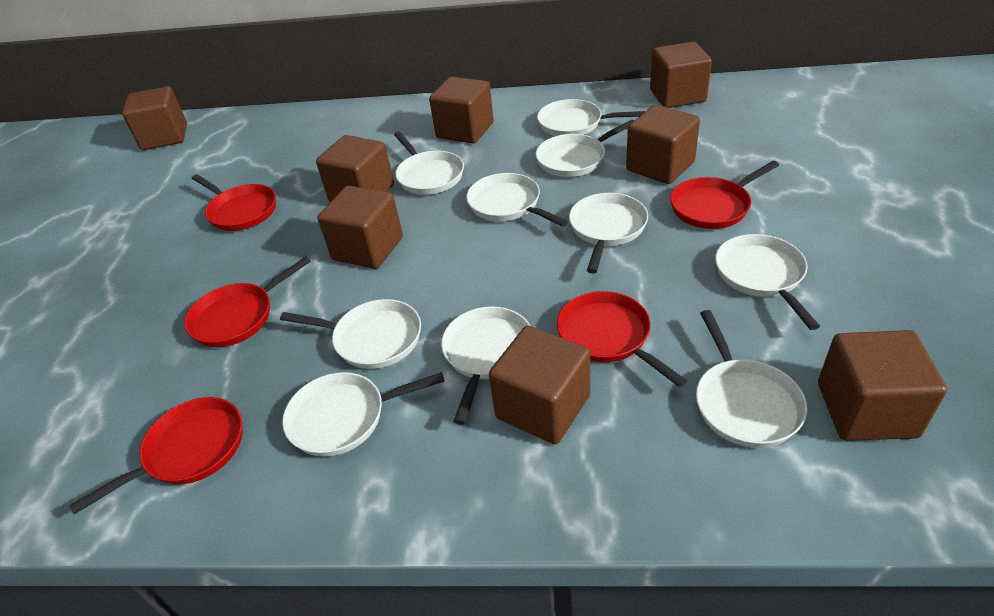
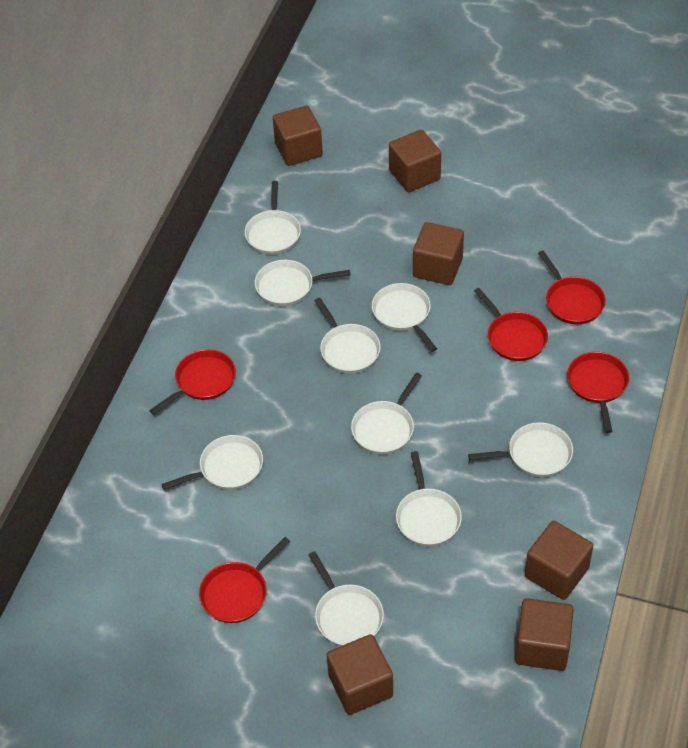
brown cube: 8 -> 6
white pan: 10 -> 9

